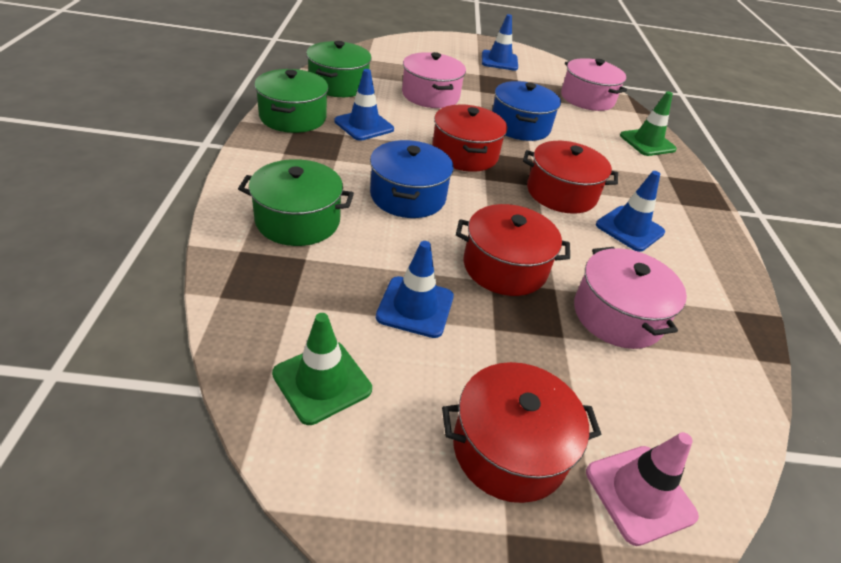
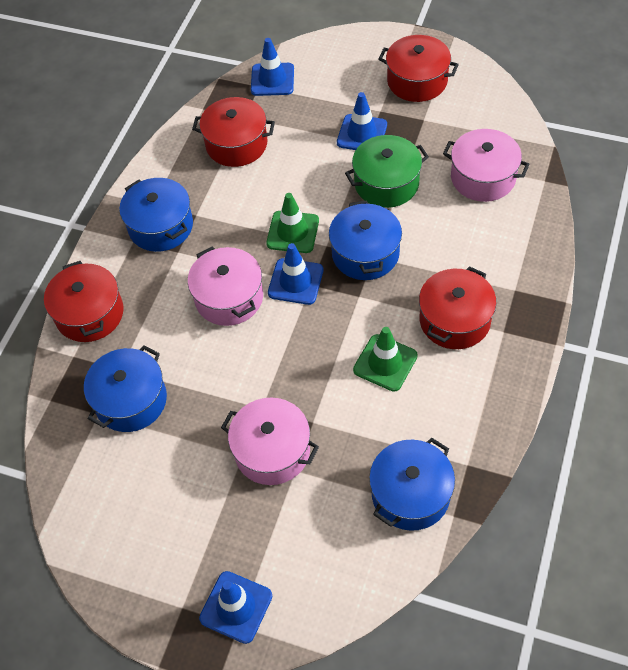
blue pot: 2 -> 4
green pot: 3 -> 1
pink traffic cone: 1 -> 0

